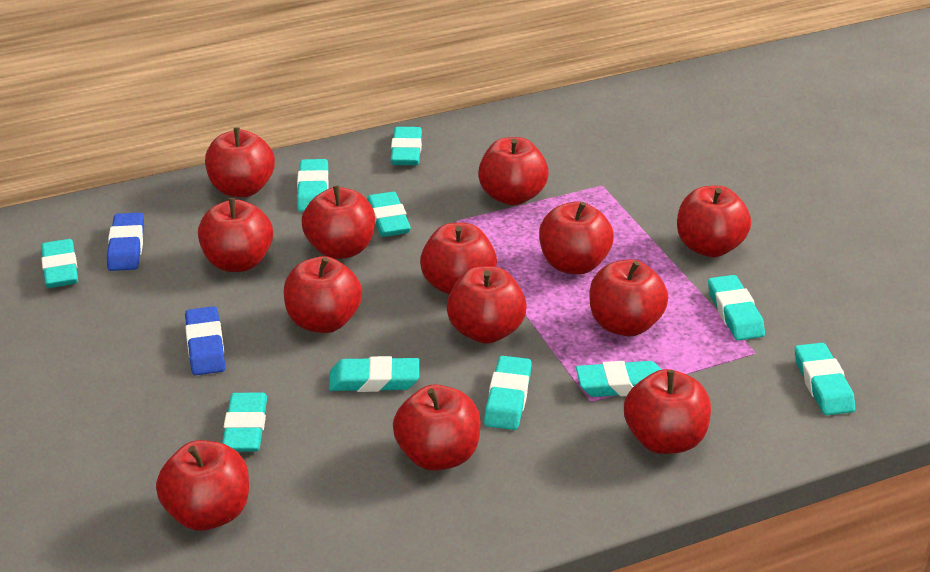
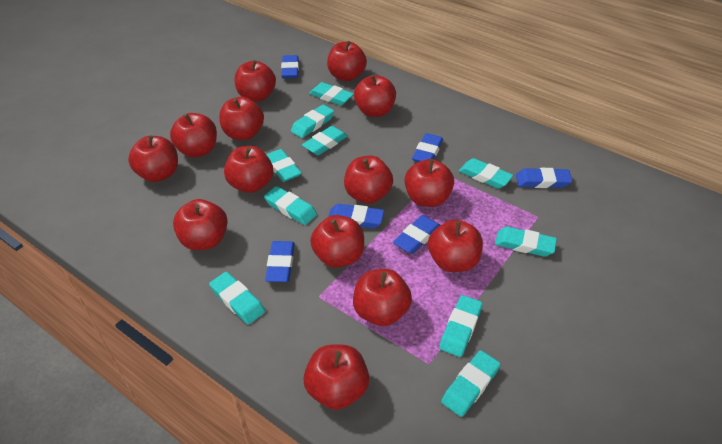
blue eraser: 2 -> 6
red apple: 13 -> 14

